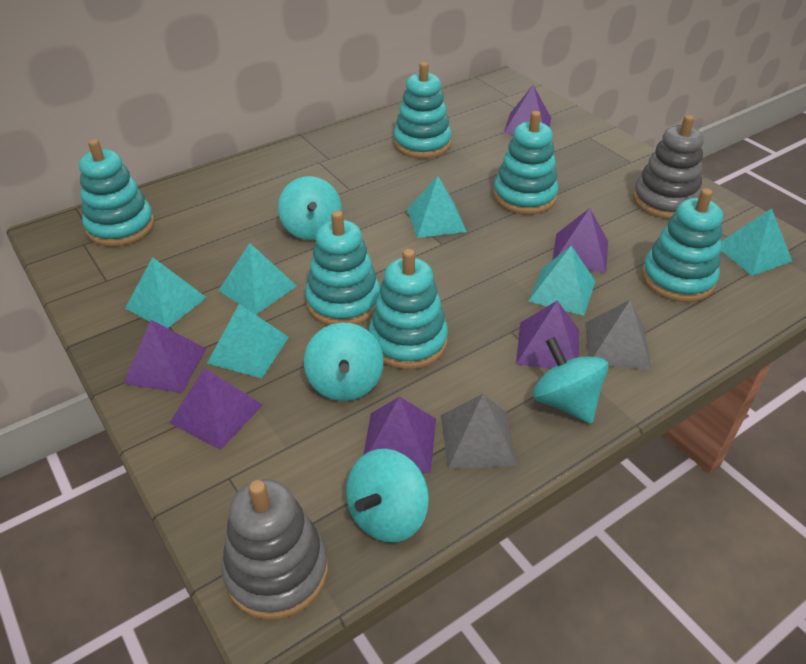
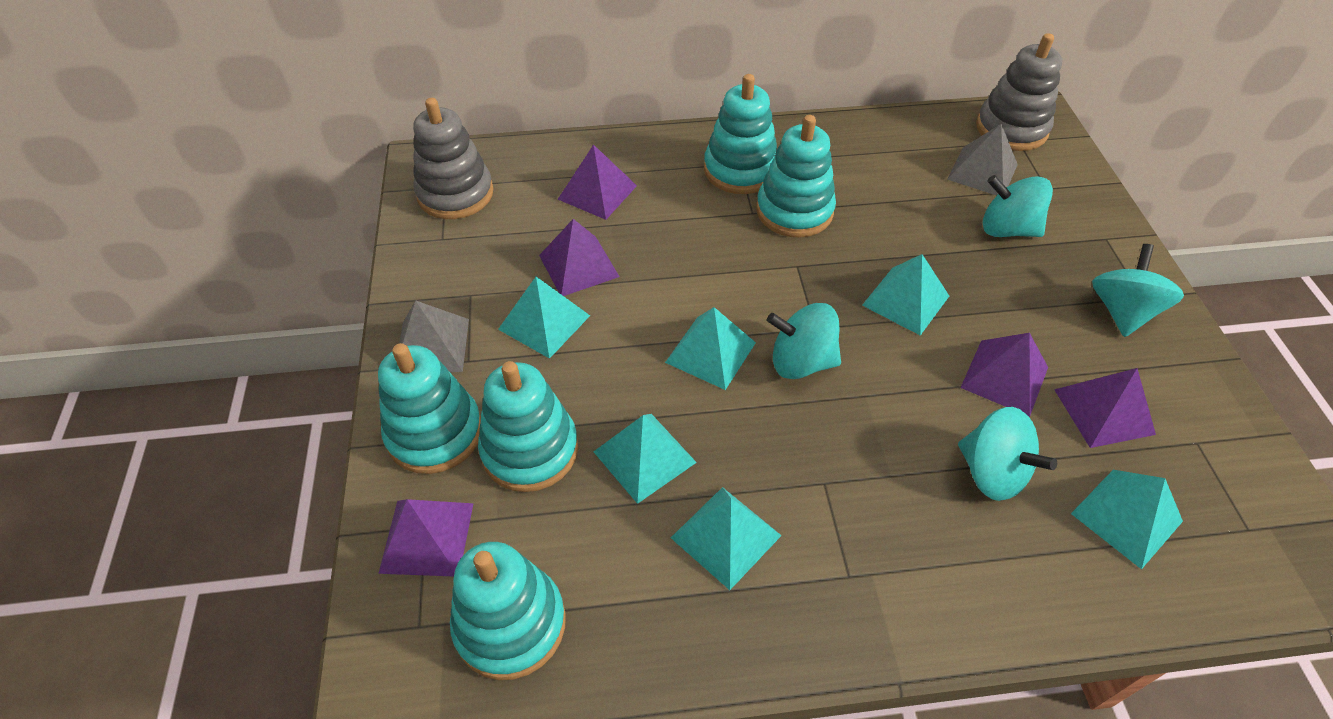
purple pyramid: 6 -> 5
turquoise stacking toy: 6 -> 5

